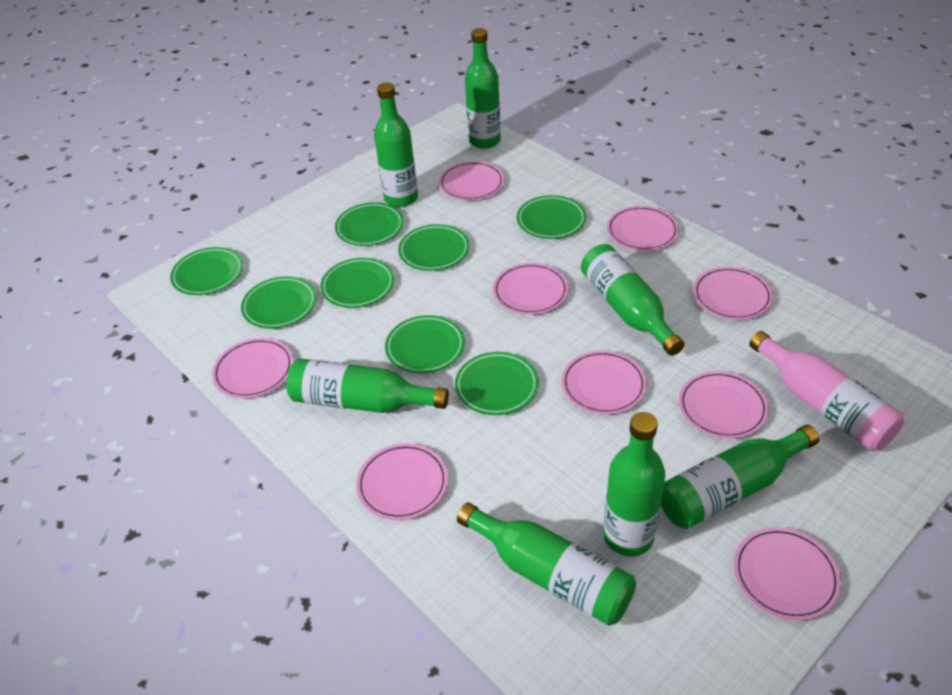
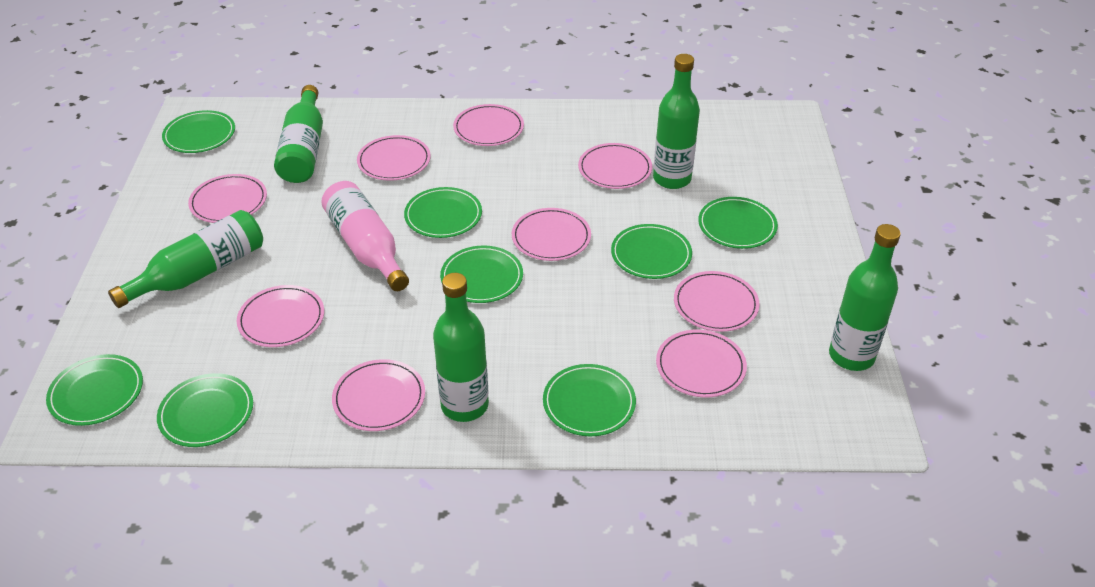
green bottle: 7 -> 5

